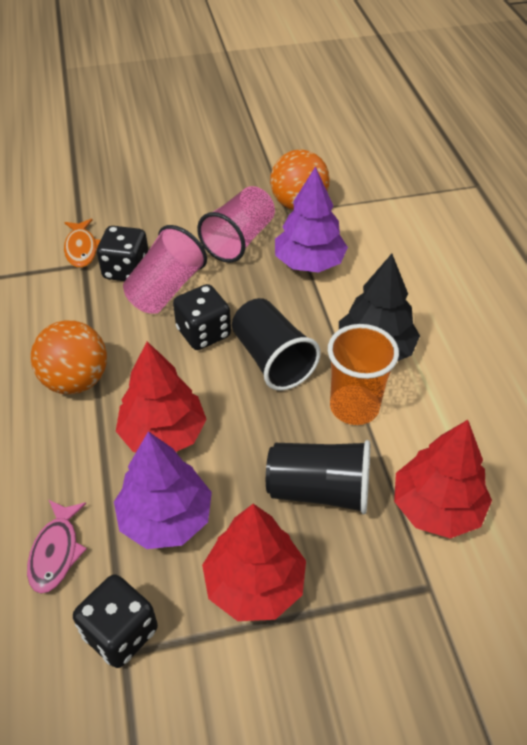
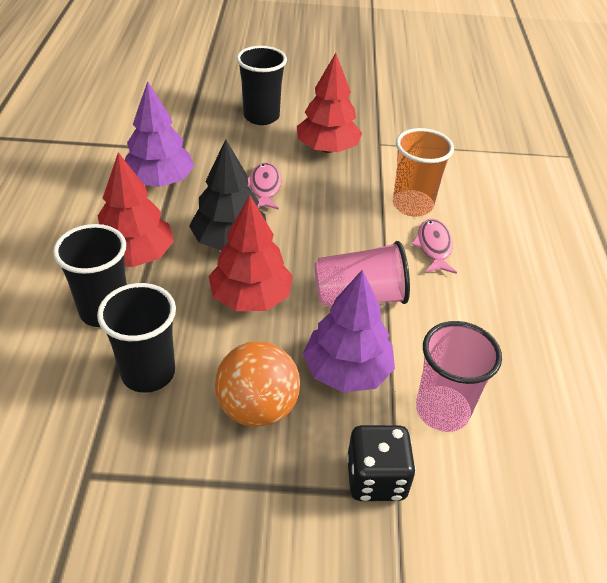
black cup: 2 -> 3
black dice: 3 -> 1
orange ball: 2 -> 1
orange fish: 1 -> 0
pink fish: 1 -> 2

